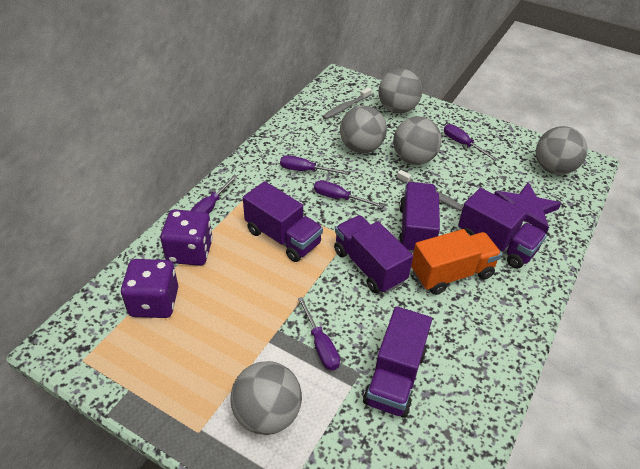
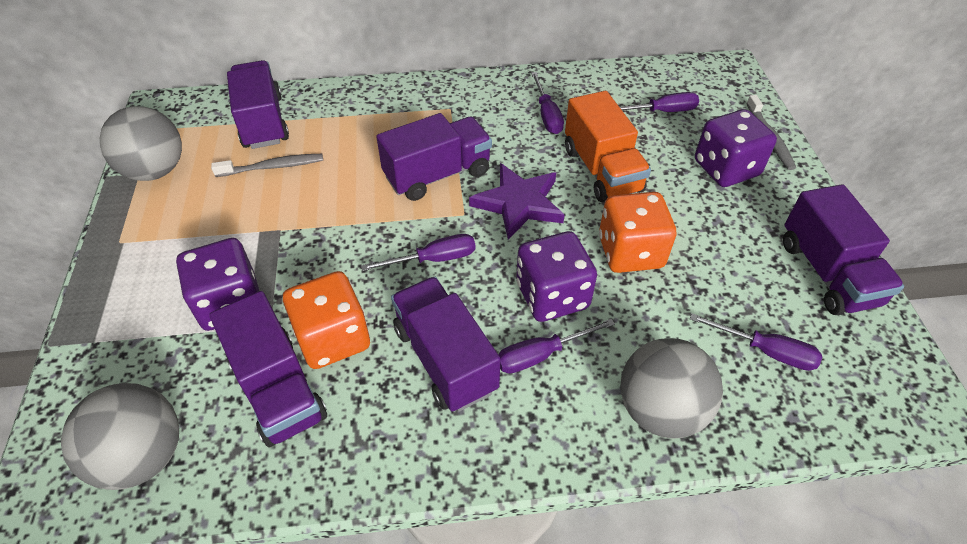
grey ball: 5 -> 3
orange dice: 0 -> 2
purple dice: 2 -> 3

